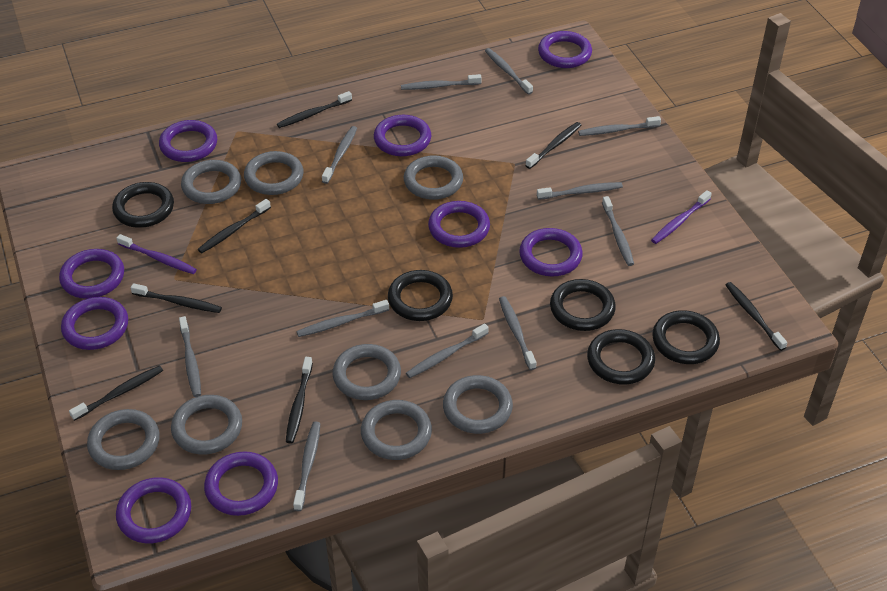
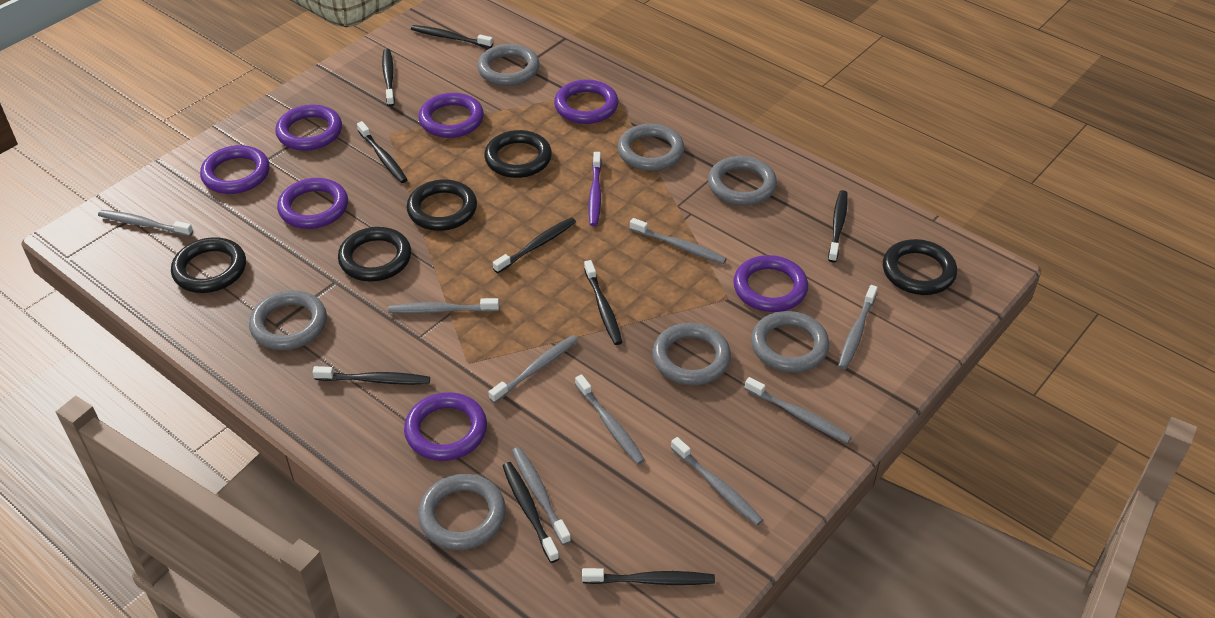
black toothbrush: 7 -> 9
grey ring: 8 -> 7
grey toothbrush: 11 -> 9
purple ring: 9 -> 7
purple toothbrush: 2 -> 1

